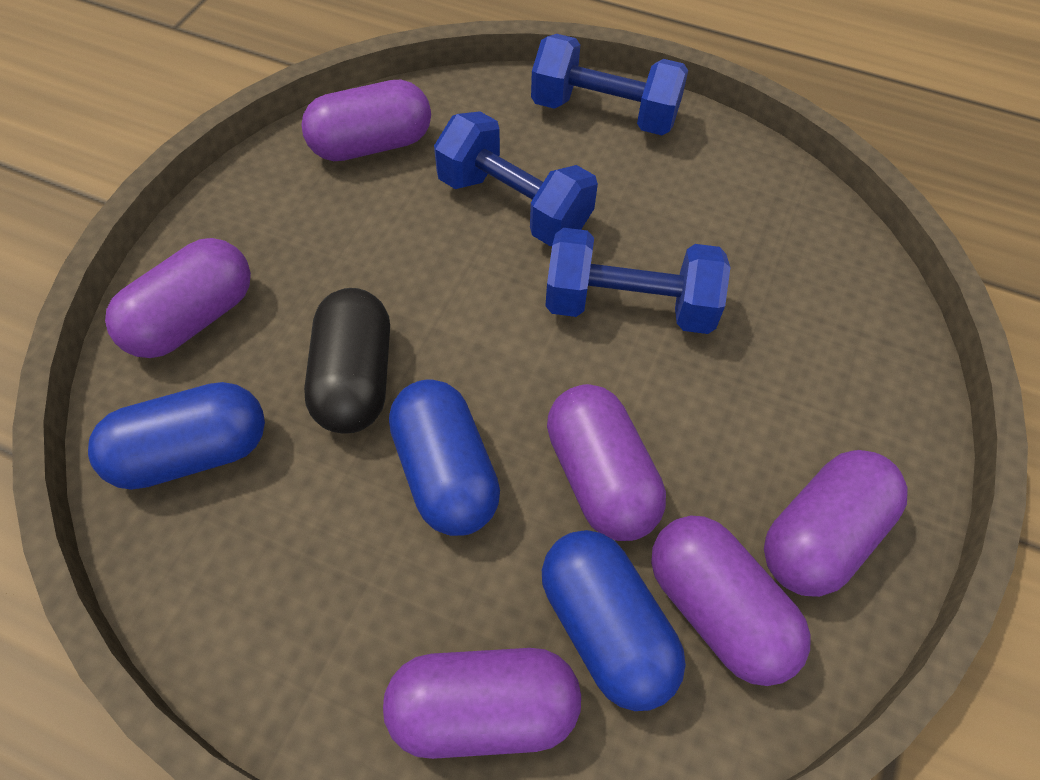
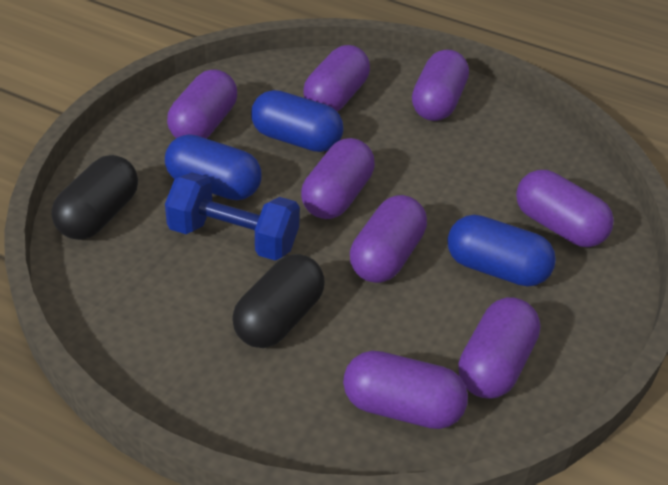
black capsule: 1 -> 2
blue dumbbell: 3 -> 1
purple capsule: 6 -> 8

